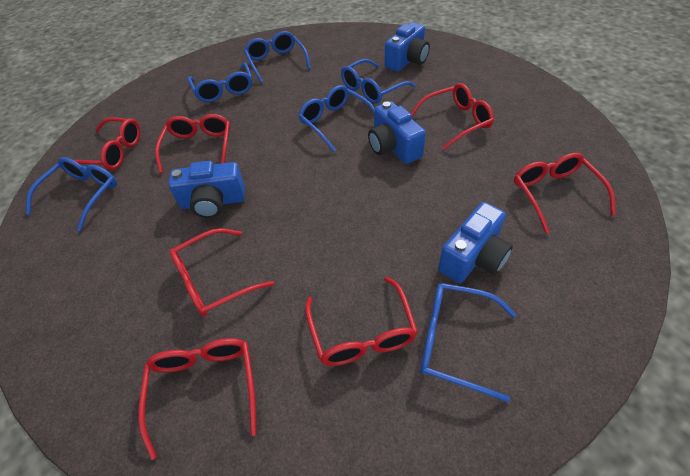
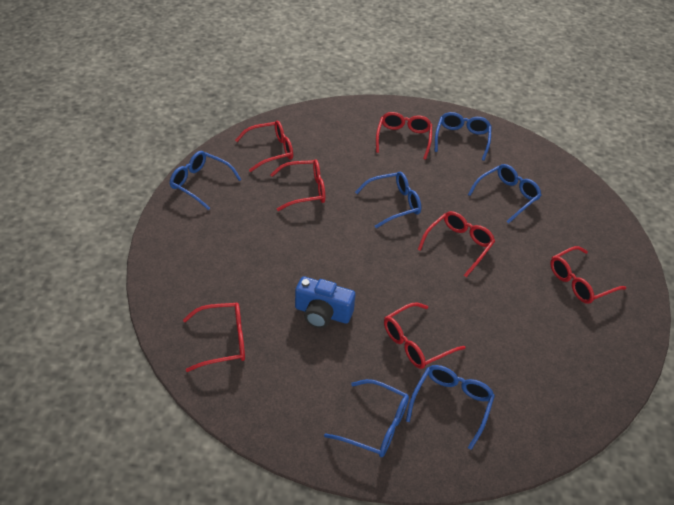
blue camera: 4 -> 1

